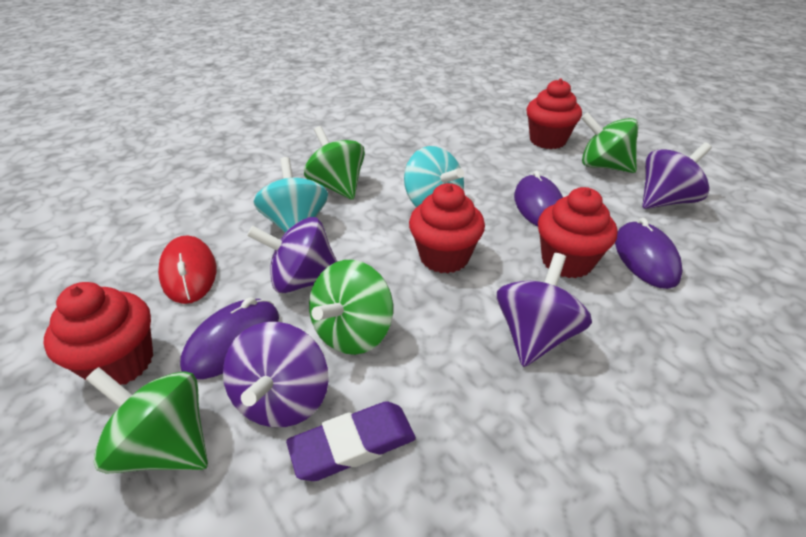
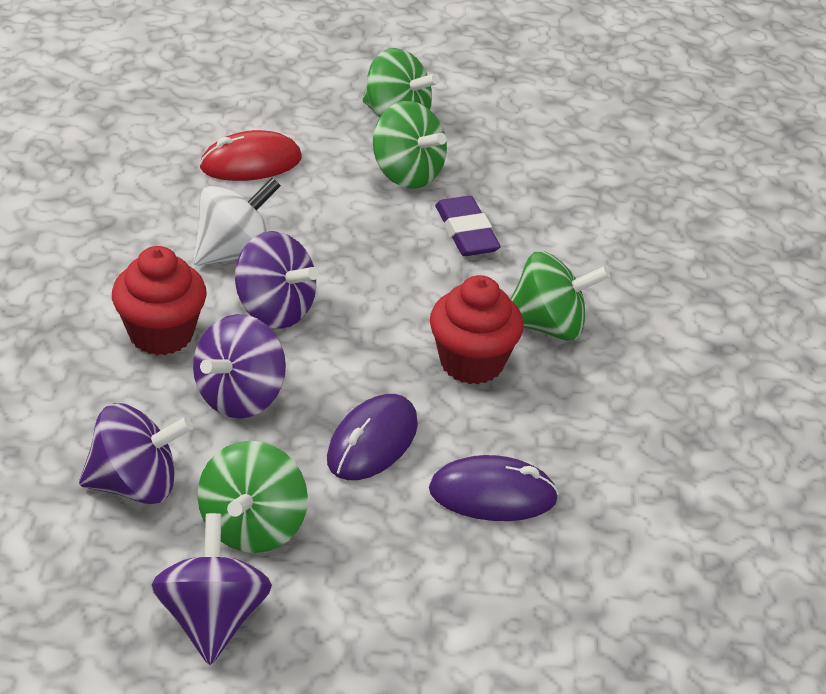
purple mouse: 3 -> 2
red cupcake: 4 -> 2
turquoise spinning top: 2 -> 0
white spinning top: 0 -> 1

